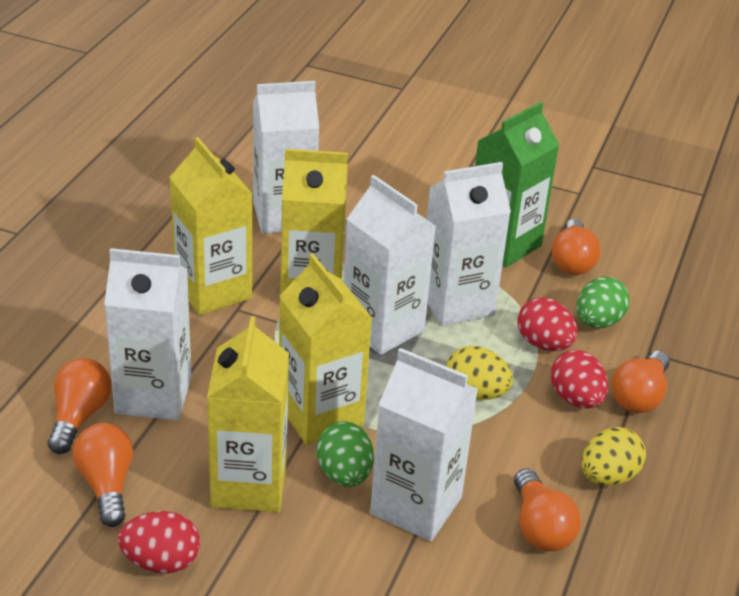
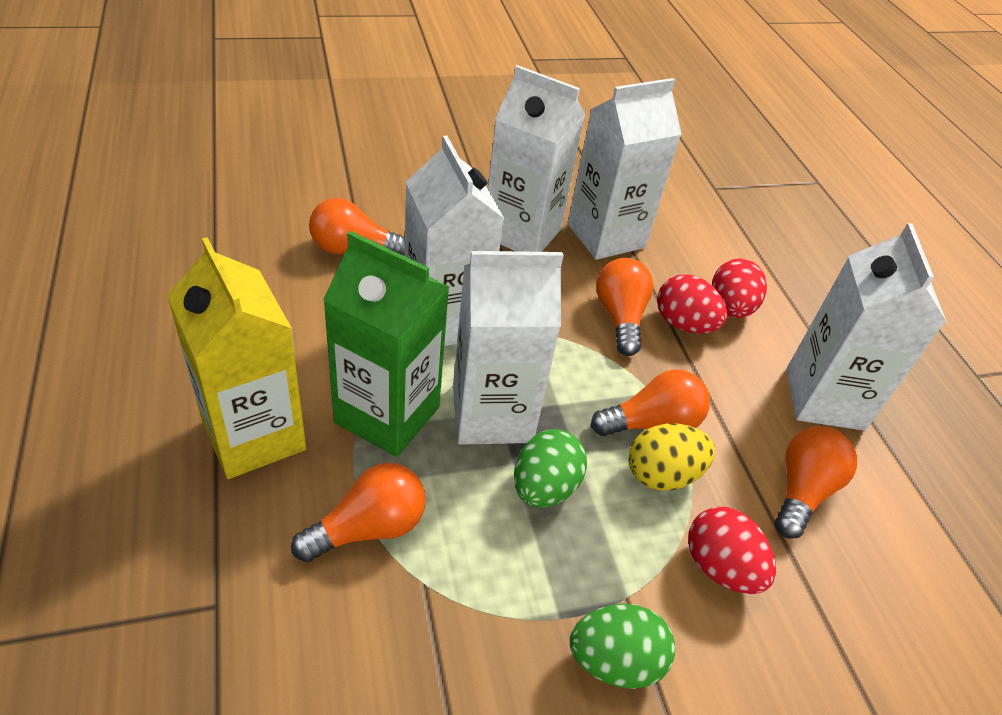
yellow carton: 4 -> 1
yellow egg: 2 -> 1

